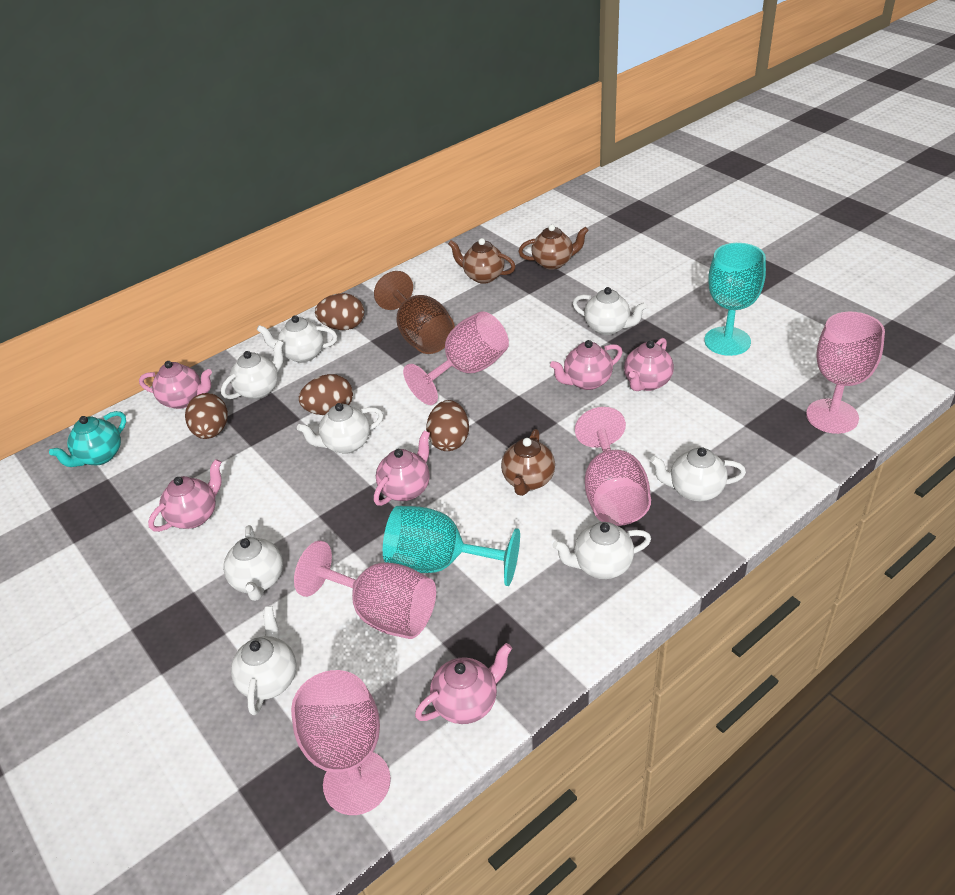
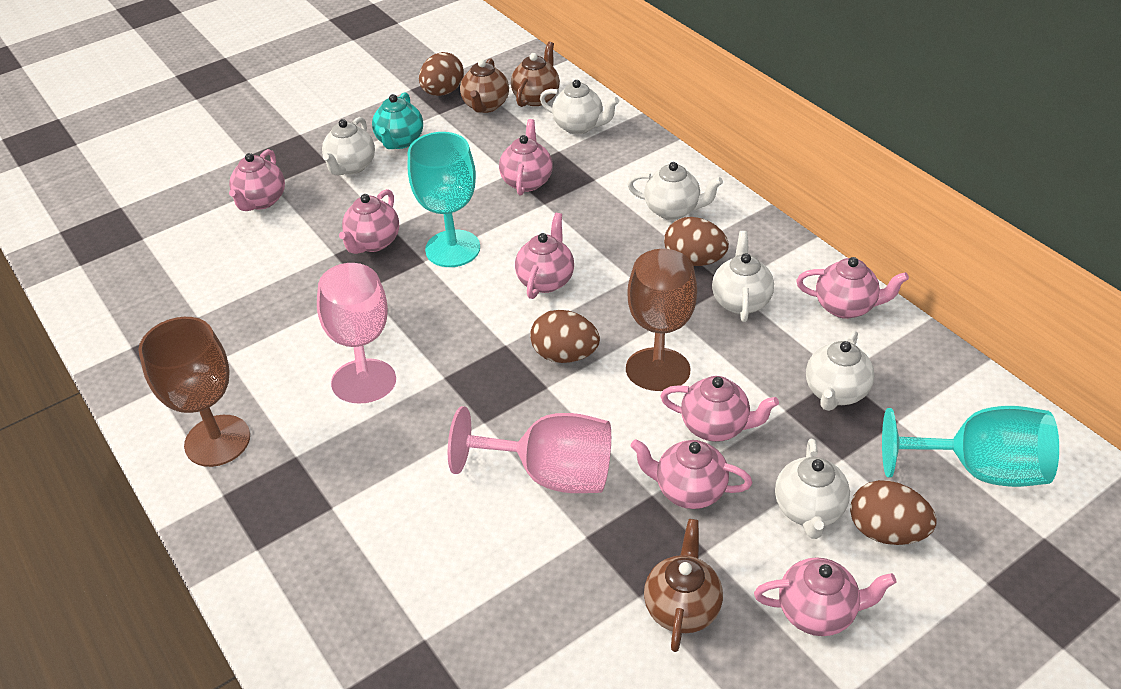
brown goblet: 1 -> 2
pink goblet: 5 -> 2
pink teapot: 6 -> 8
white teapot: 8 -> 6

